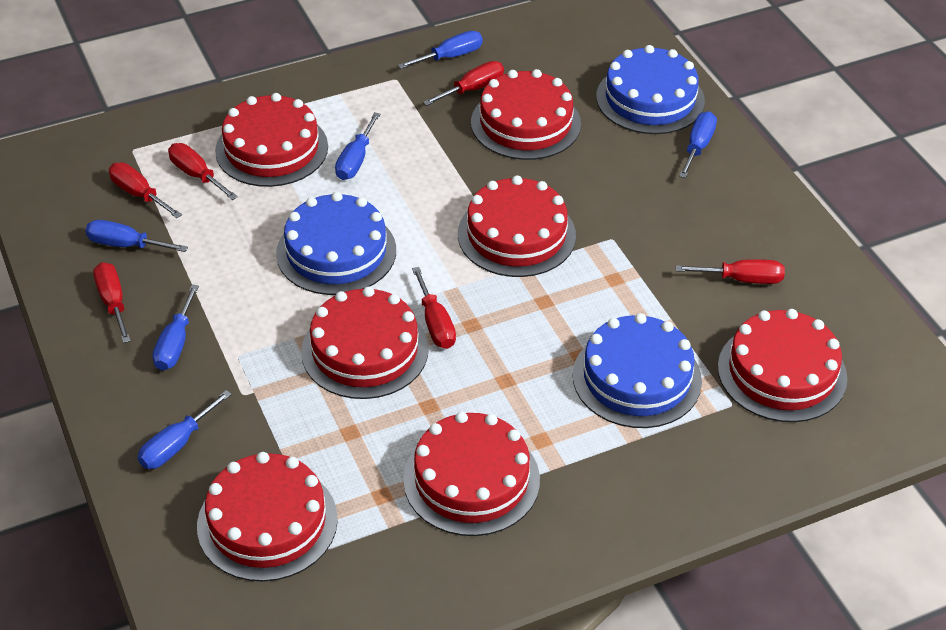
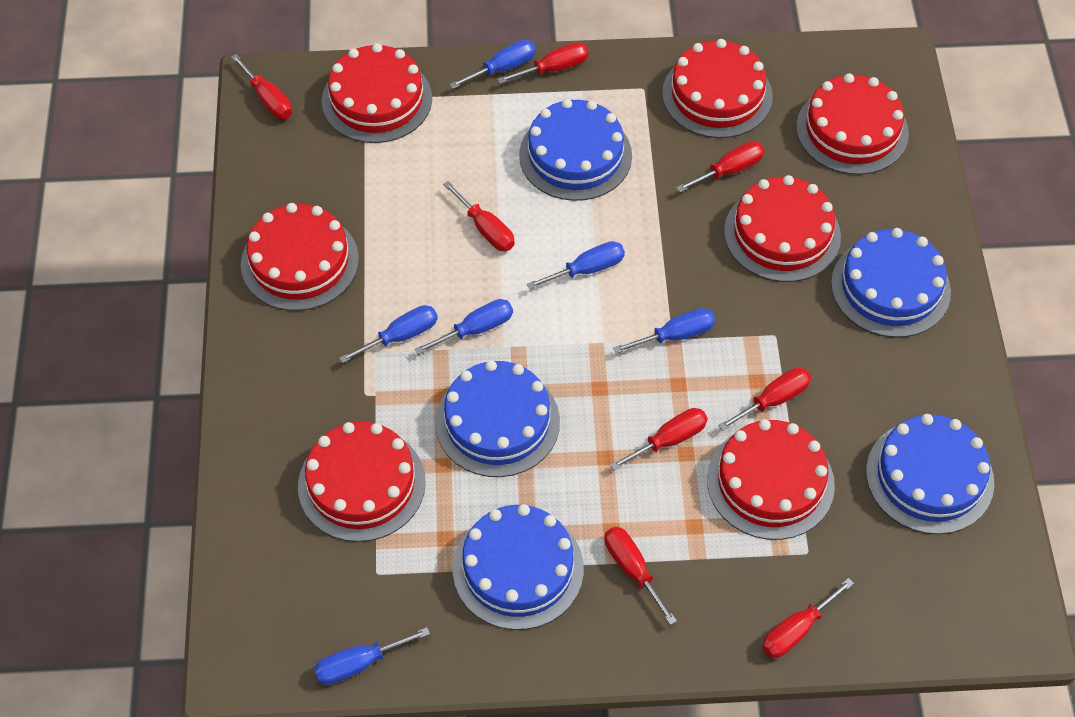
blue cake: 3 -> 5
red screwdriver: 6 -> 8

